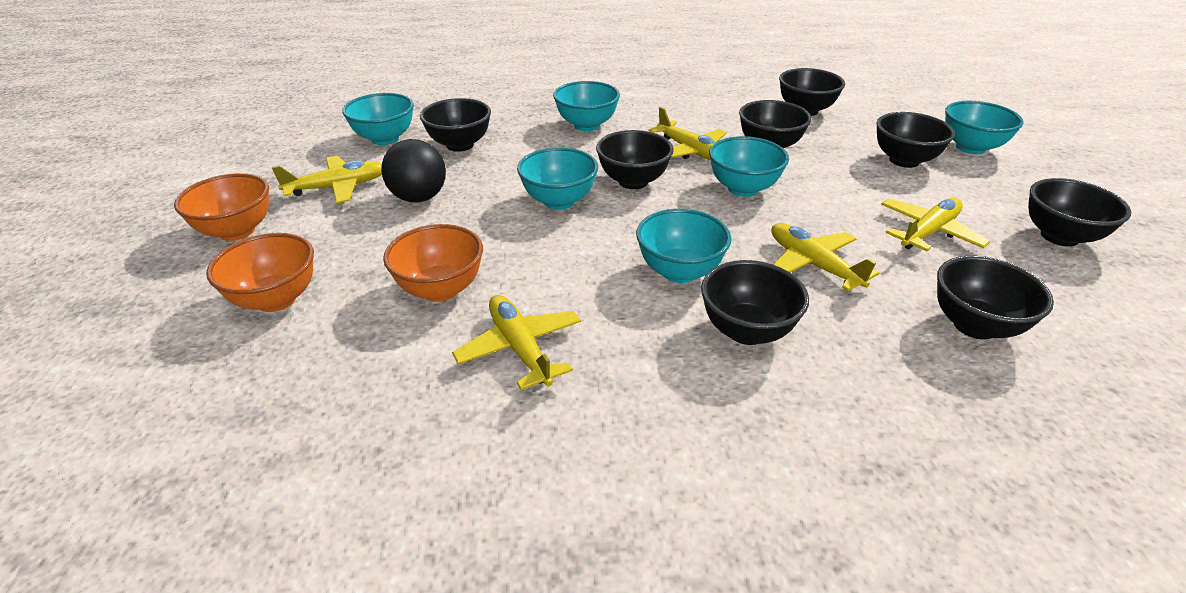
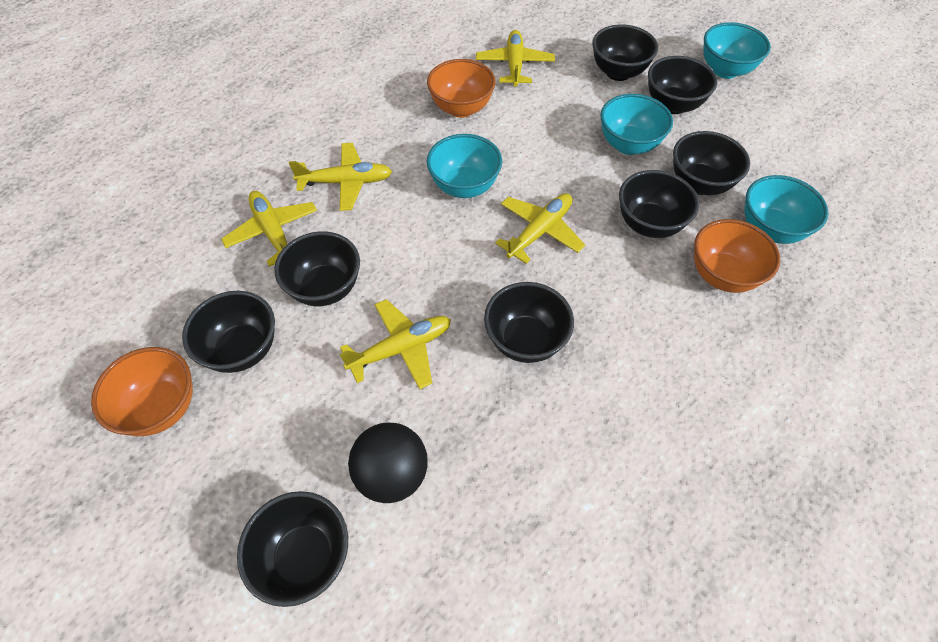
turquoise bowl: 6 -> 4

